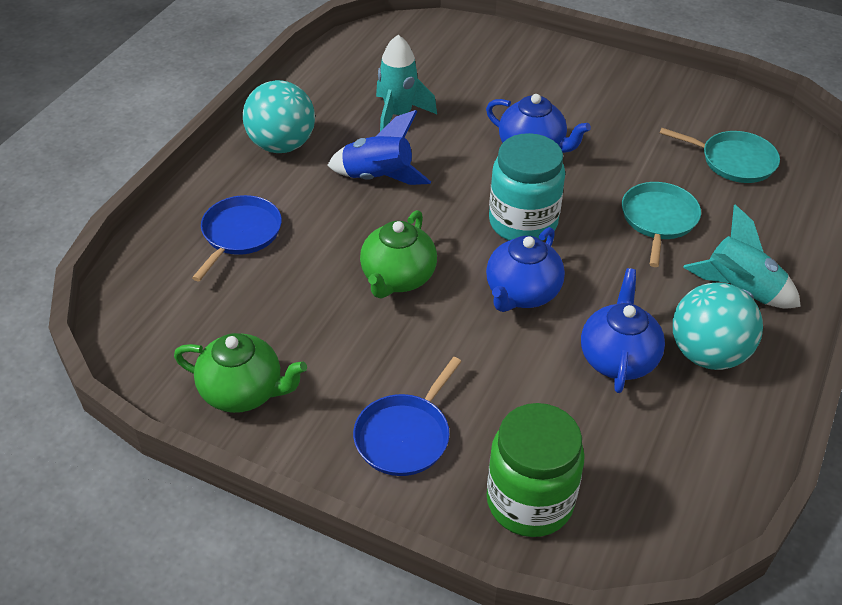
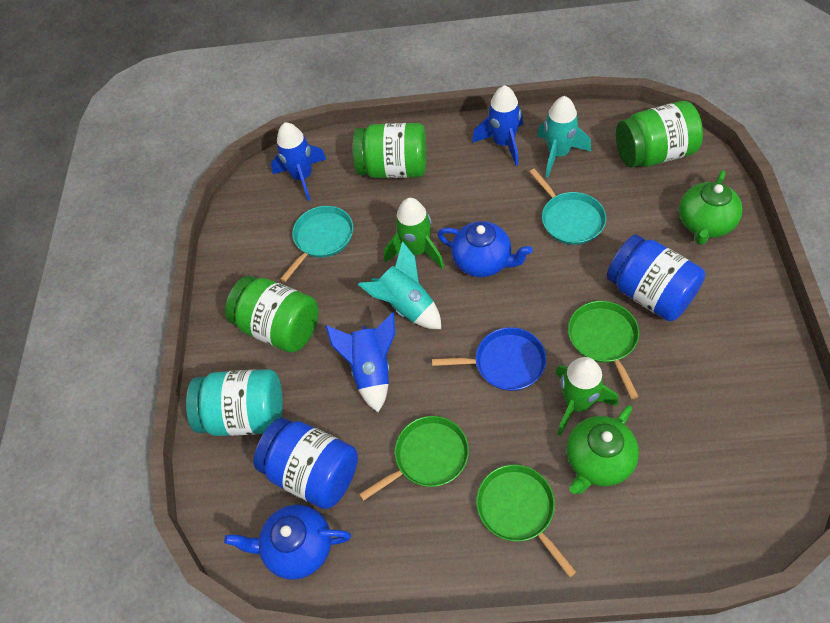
blue jar: 0 -> 2
blue pan: 2 -> 1
blue rocket: 1 -> 3
blue teapot: 3 -> 2
green jar: 1 -> 3
green pan: 0 -> 3
green rocket: 0 -> 2
turquoise ball: 2 -> 0

